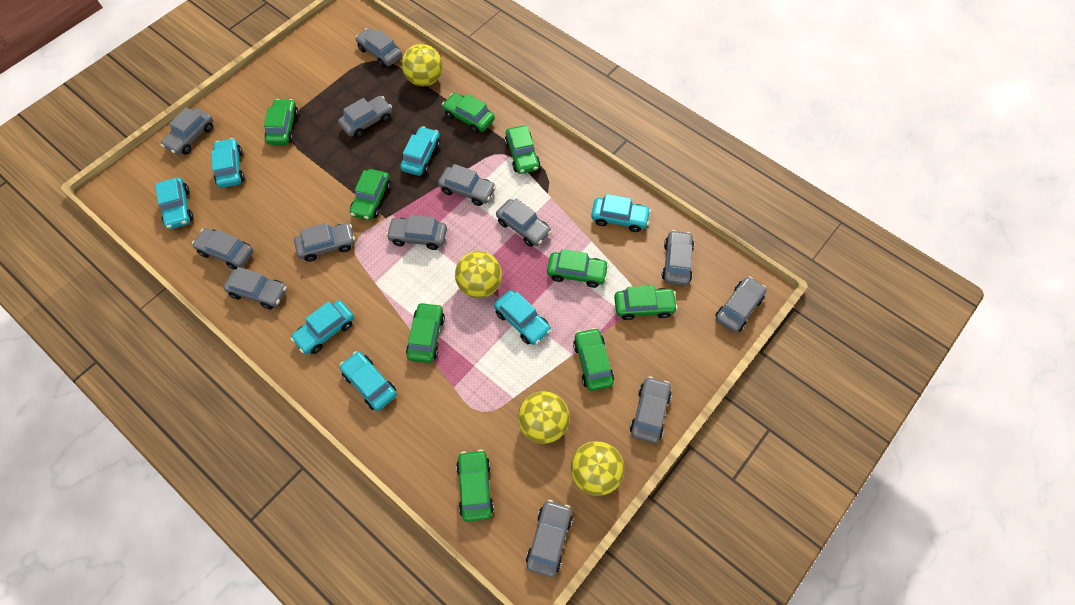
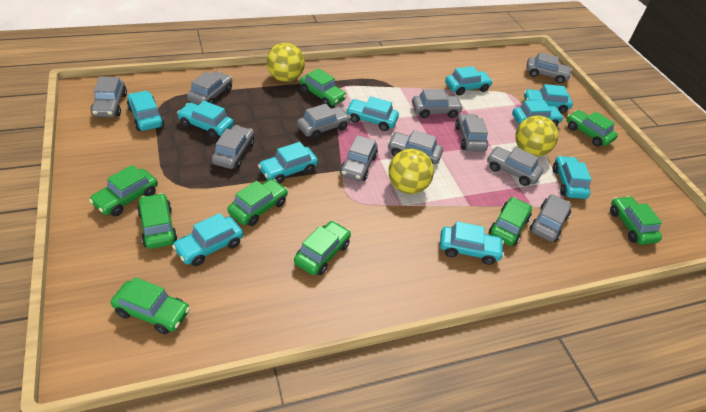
grey car: 13 -> 11
turquoise car: 7 -> 10
yellow ball: 4 -> 3

